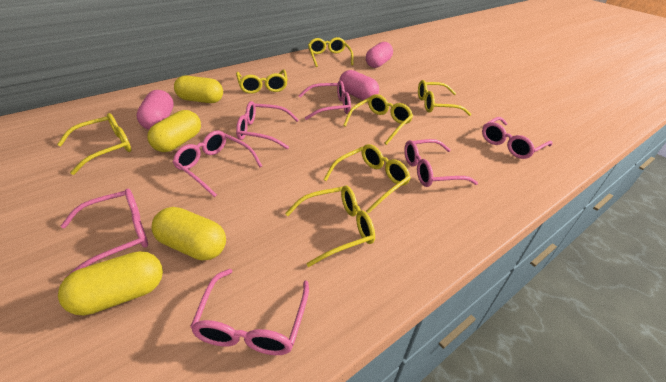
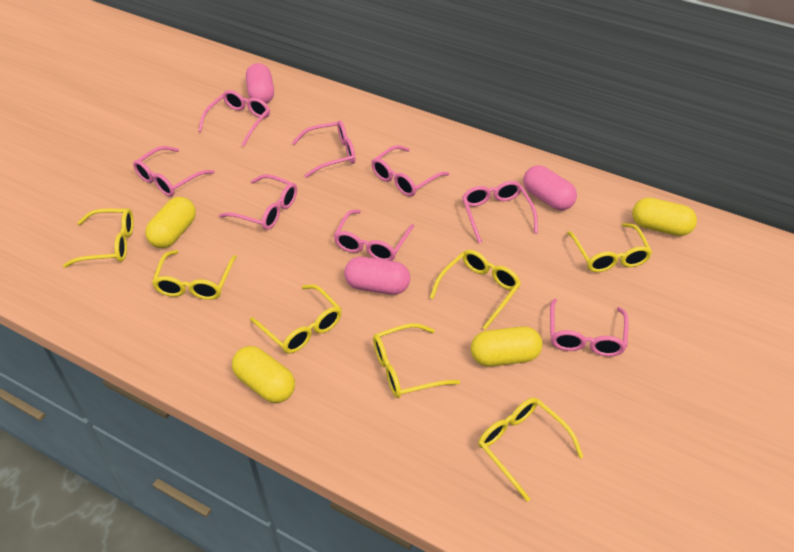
pink glasses: 7 -> 8

